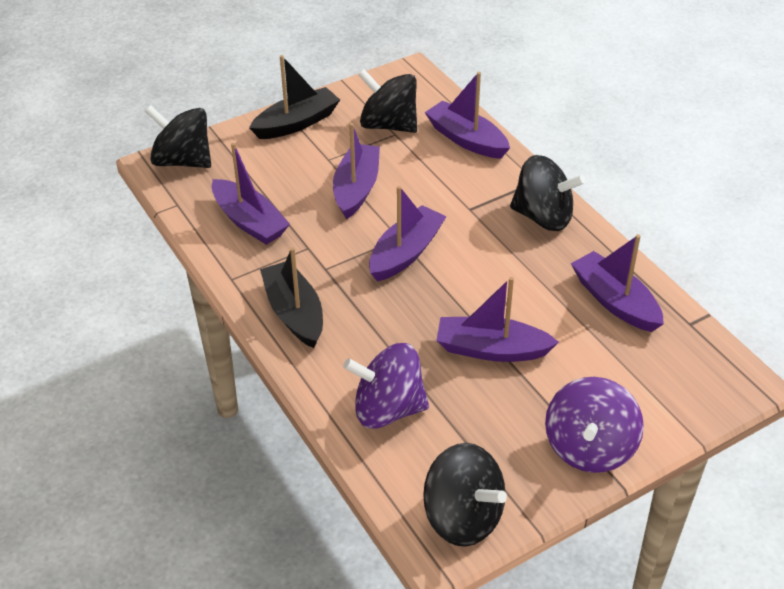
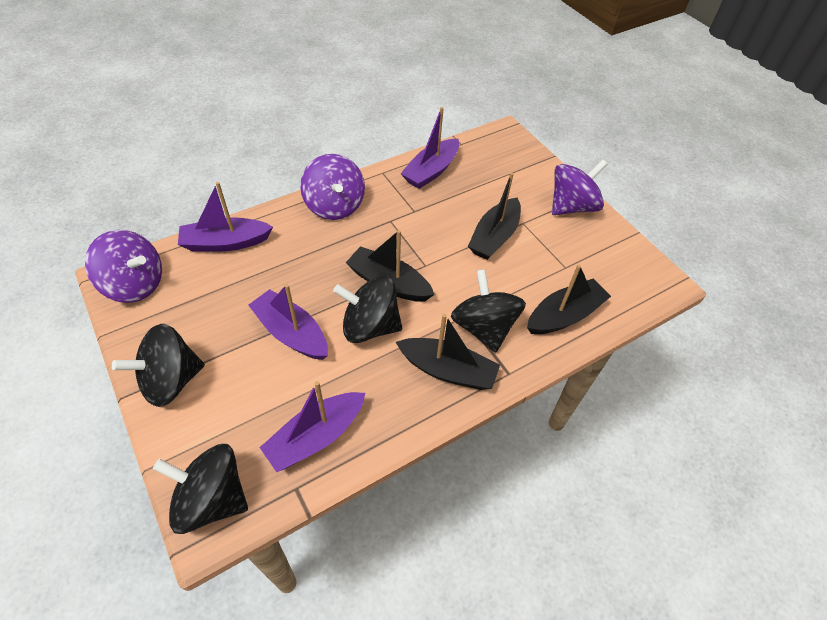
black boat: 2 -> 4
purple boat: 6 -> 4
purple spinning top: 2 -> 3

